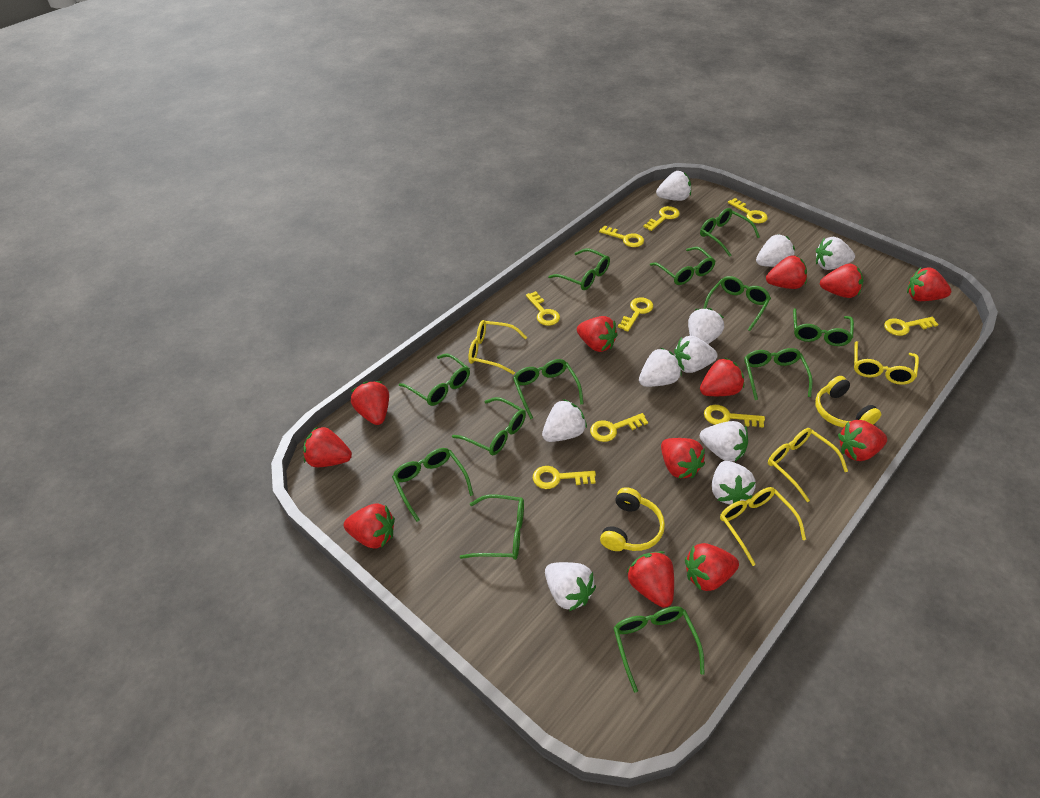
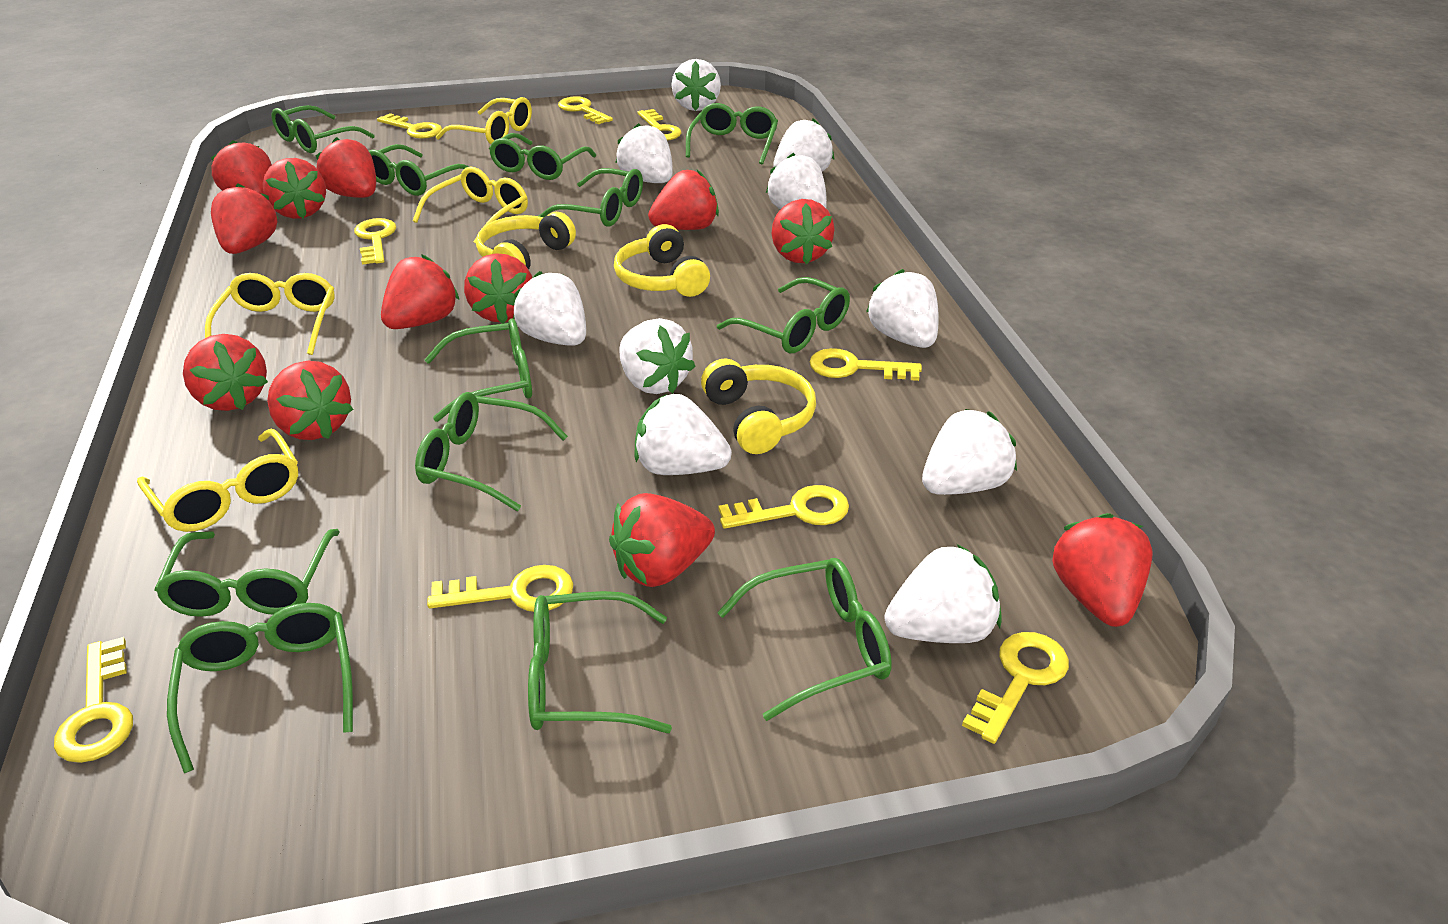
yellow headphones: 2 -> 3

